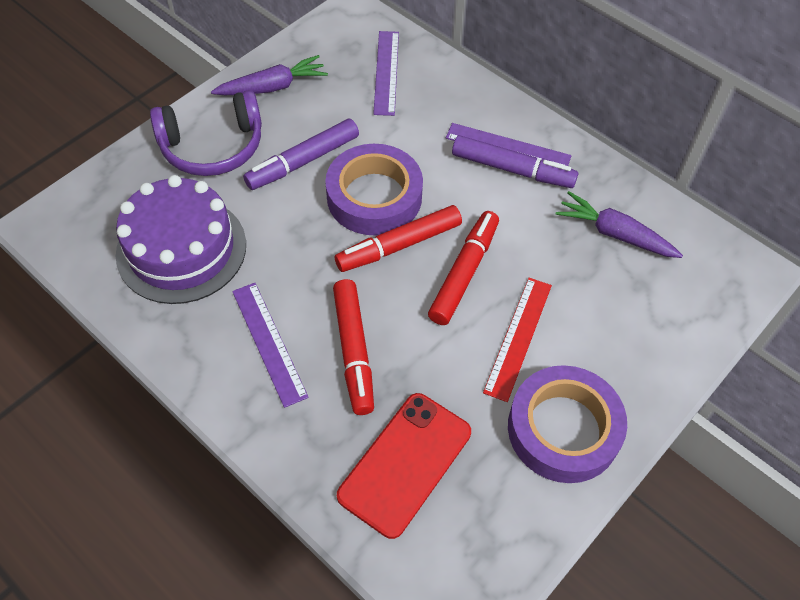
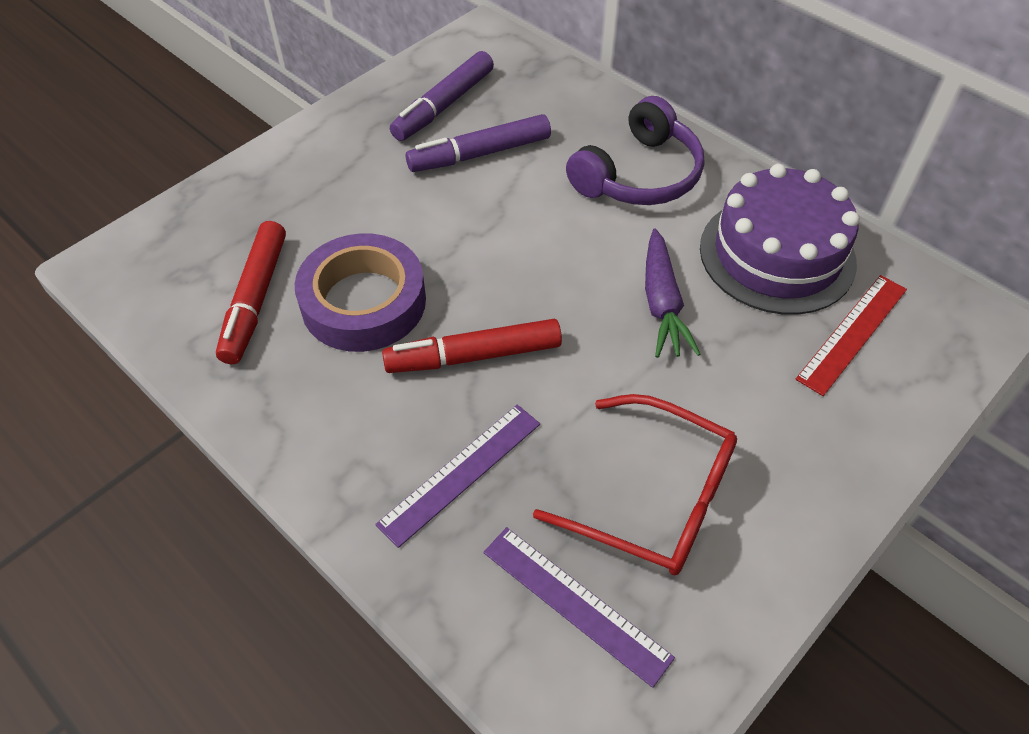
purple carrot: 2 -> 1
purple ruler: 3 -> 2
purple tape: 2 -> 1
red glasses: 0 -> 1
red marker: 3 -> 2
red phone: 1 -> 0

